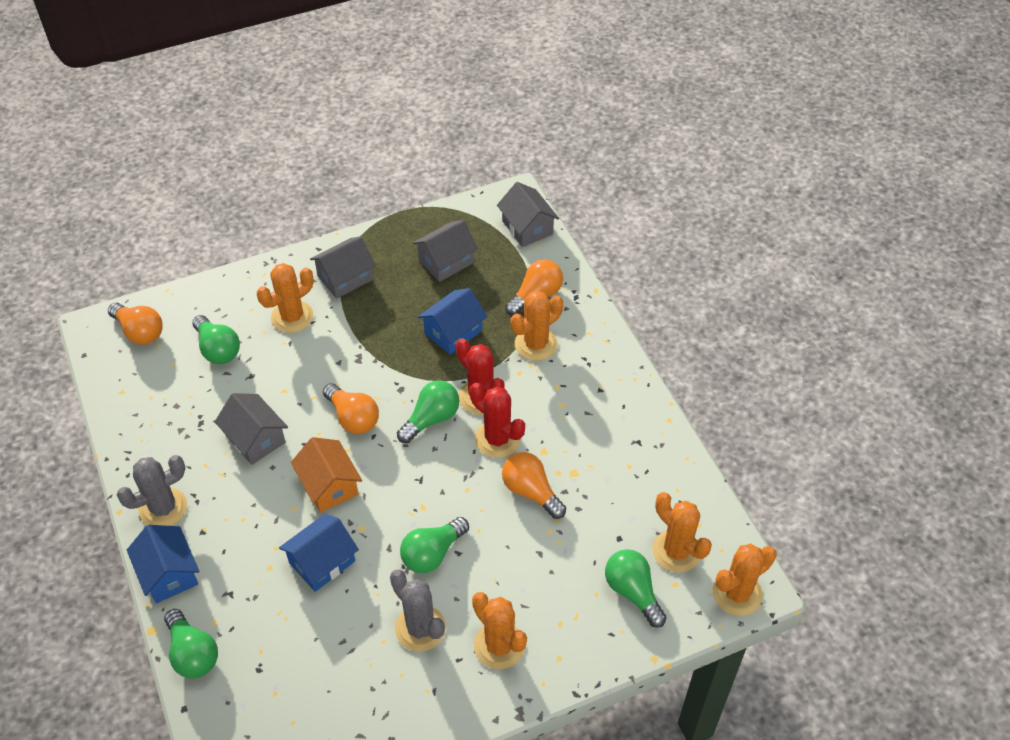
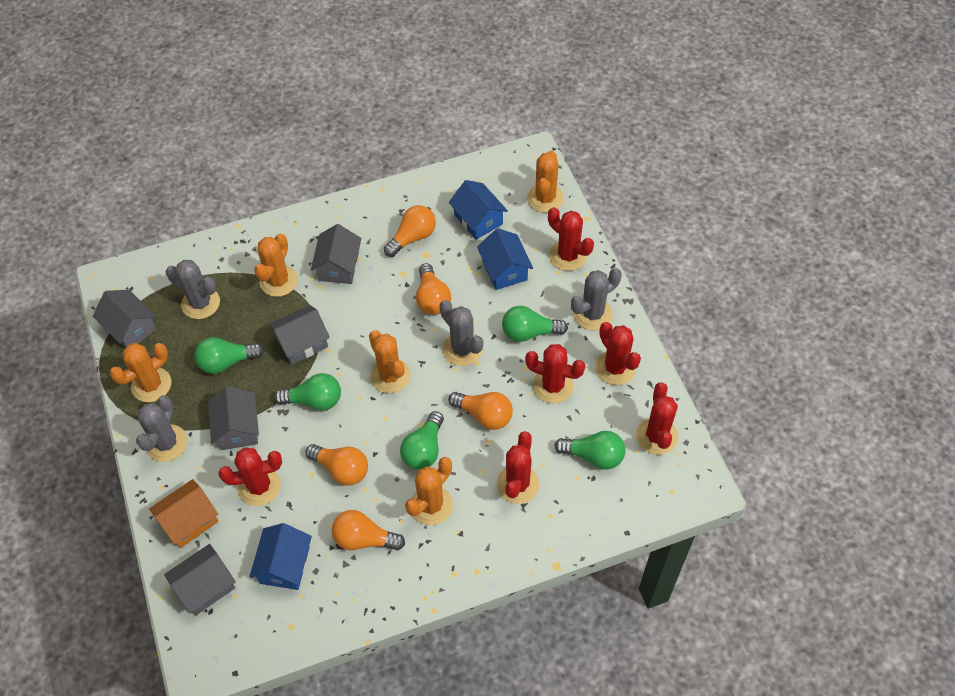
grey cactus: 2 -> 4
grey house: 4 -> 5
orange light bulb: 4 -> 5
red cactus: 2 -> 6

